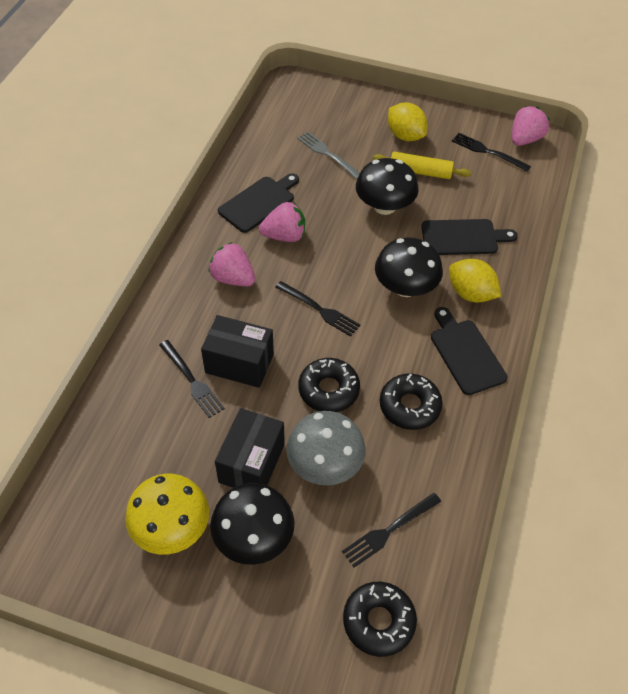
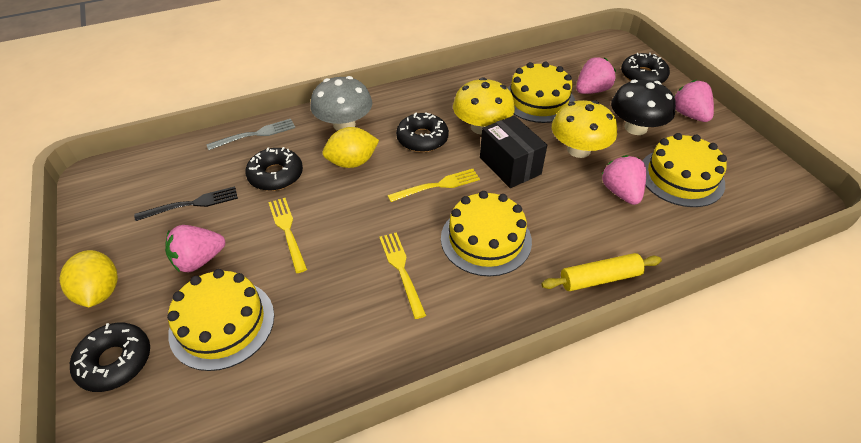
black box: 2 -> 1
black cutting board: 3 -> 0
black donut: 3 -> 4
black fork: 4 -> 1
black mushroom: 3 -> 1
pink strawberry: 3 -> 4
yellow cake: 0 -> 4
yellow fork: 0 -> 3
yellow mushroom: 1 -> 2

